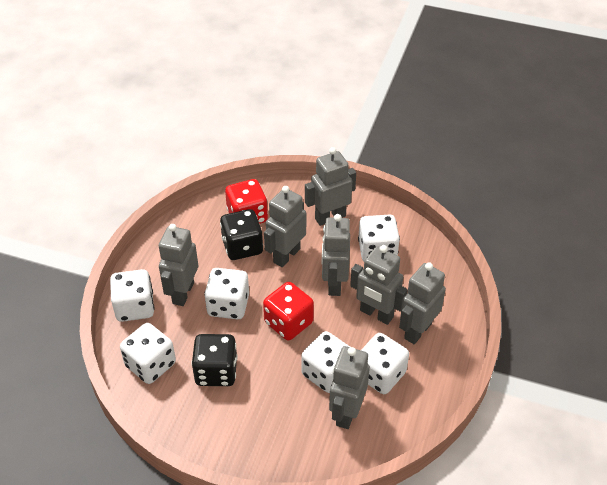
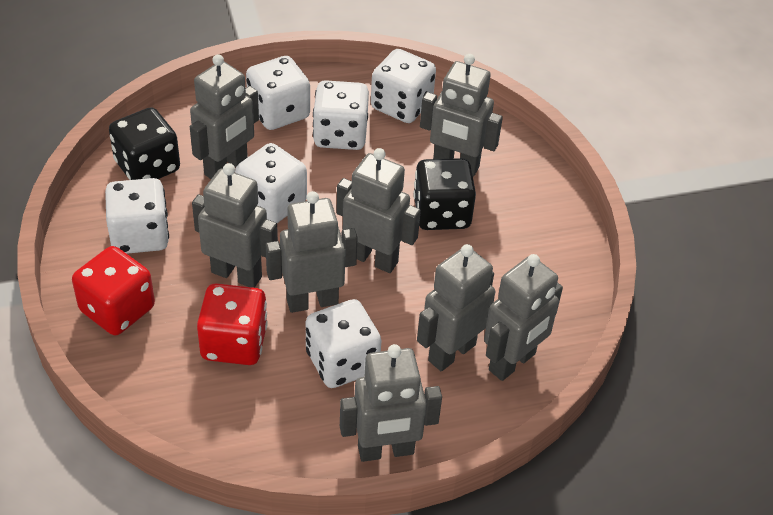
grey robot: 7 -> 8

